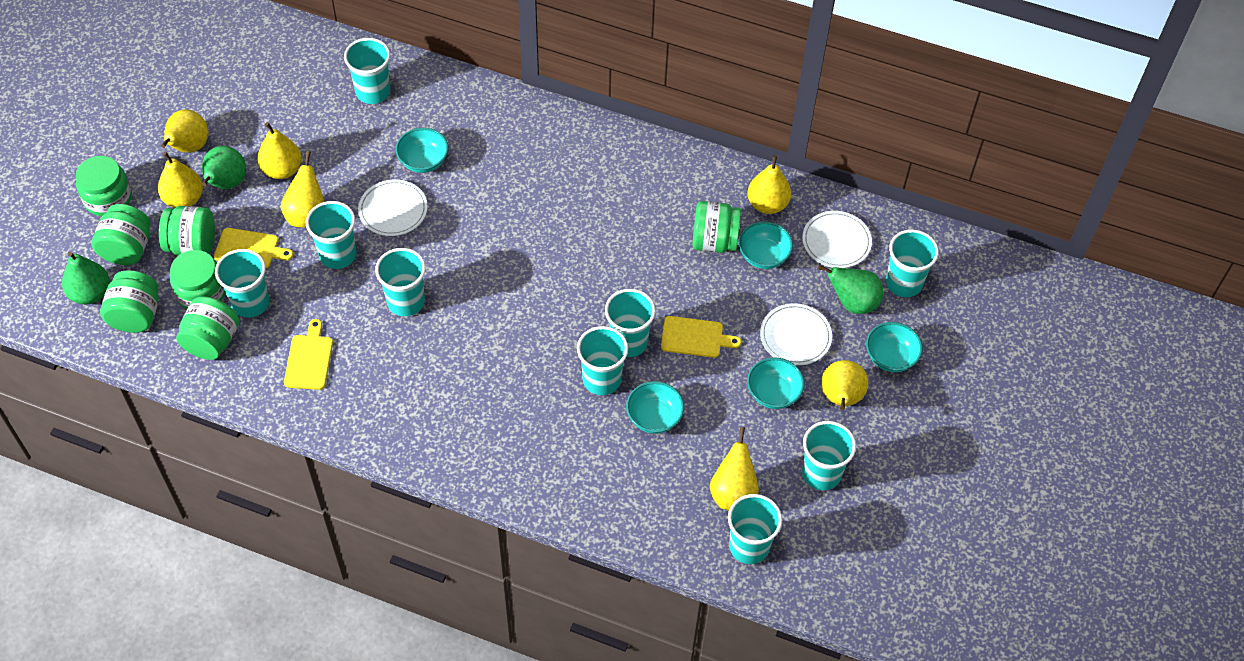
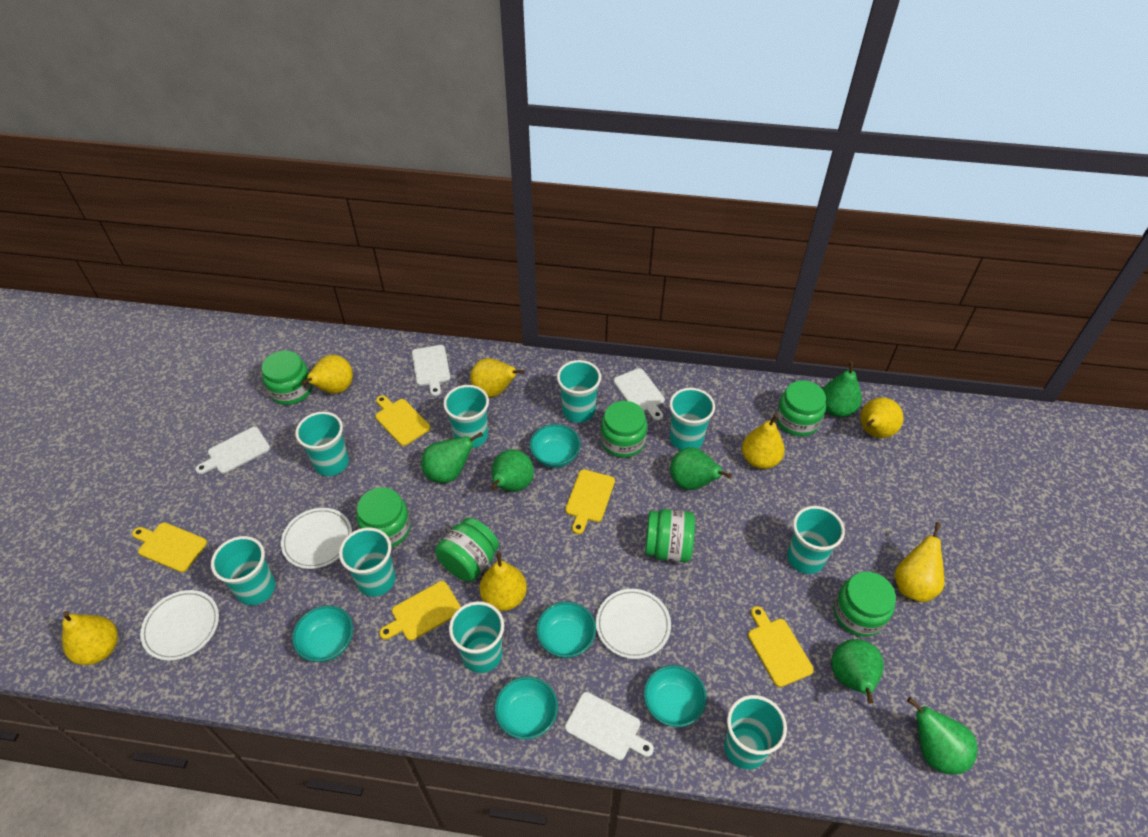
green pear: 3 -> 6
white cutting board: 0 -> 4
yellow cutting board: 3 -> 5

